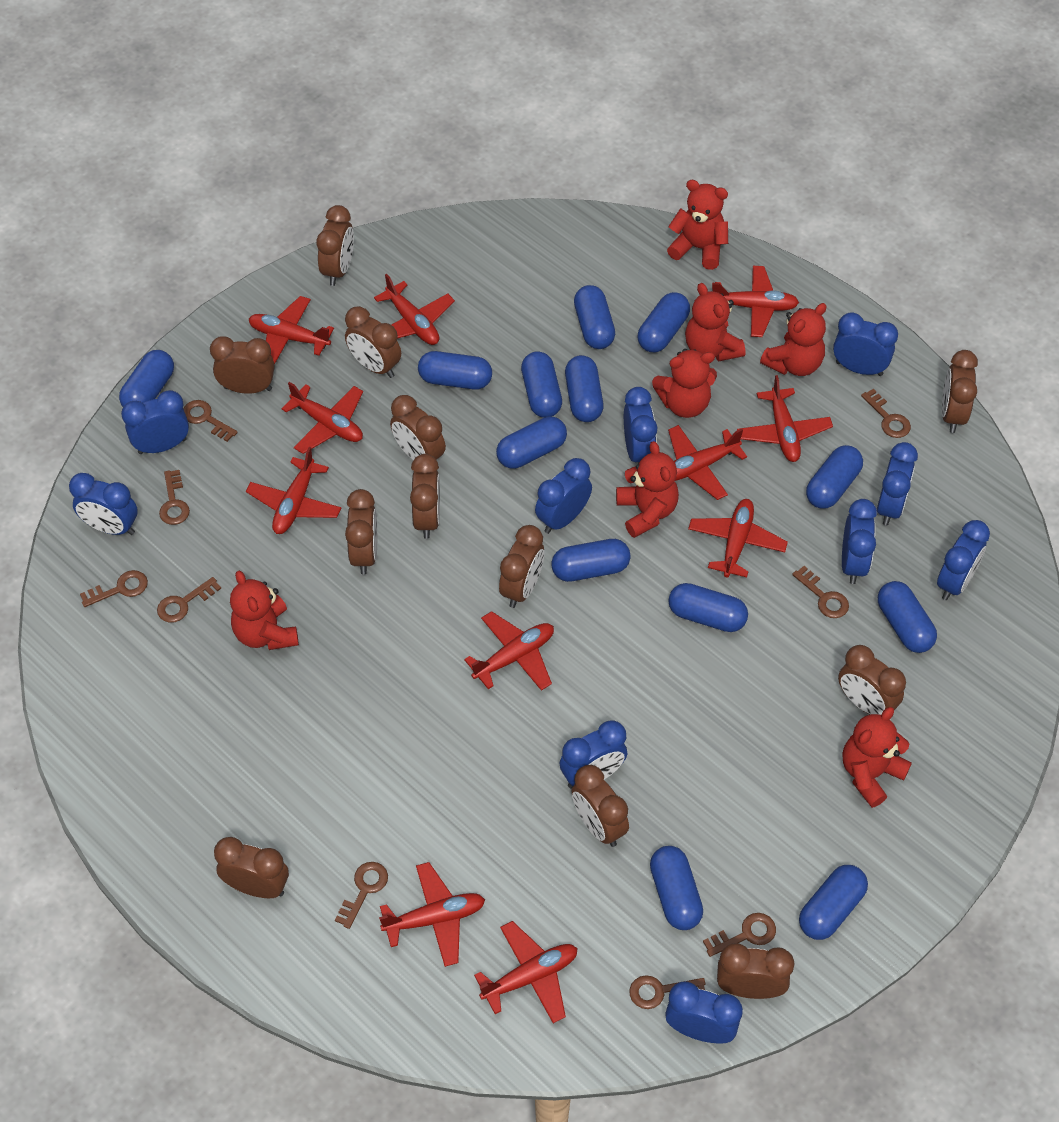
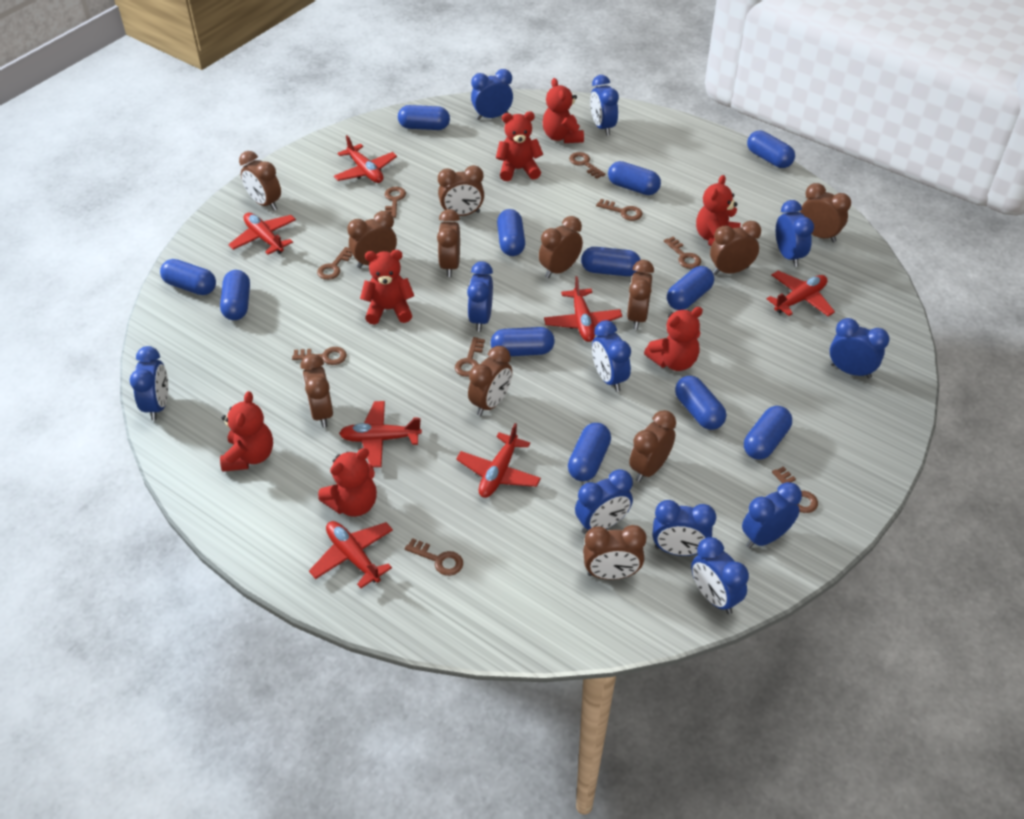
blue capsule: 13 -> 12
blue clock: 10 -> 11
red plane: 11 -> 7

